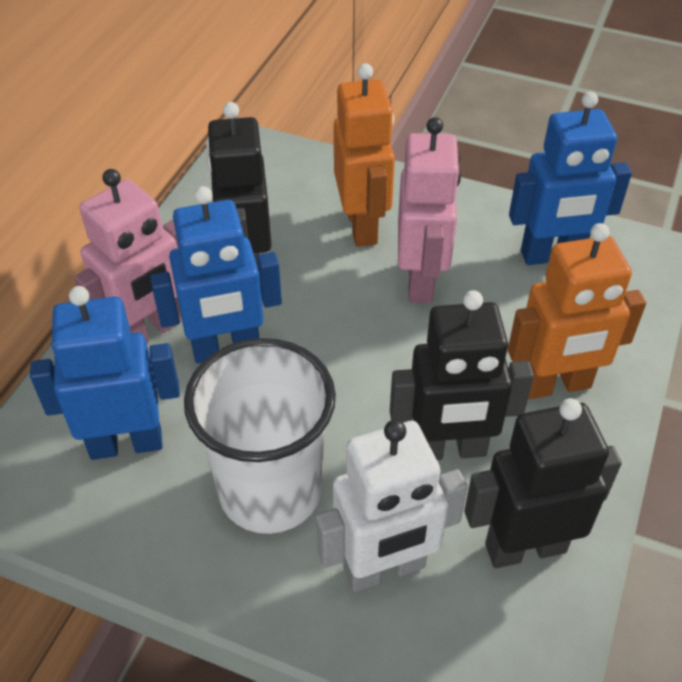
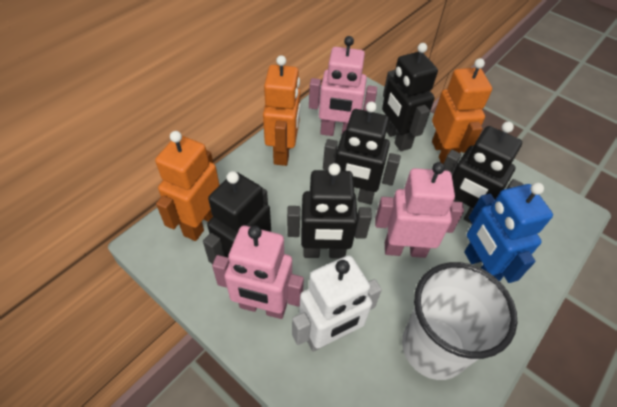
black robot: 3 -> 5
blue robot: 3 -> 1
orange robot: 2 -> 3
pink robot: 2 -> 3

